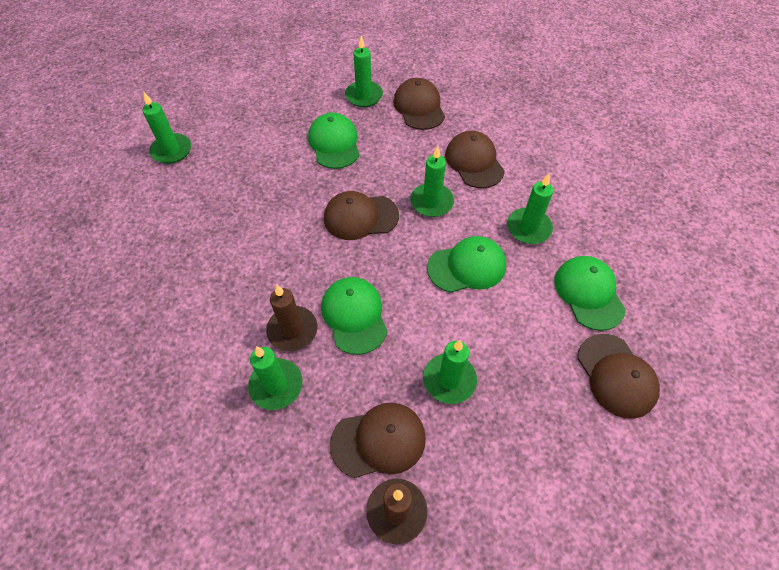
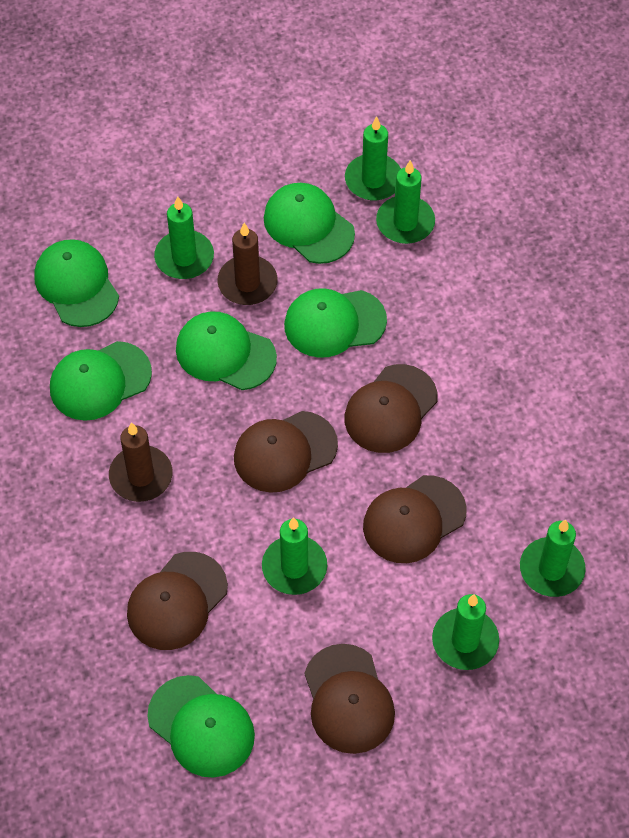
green cap: 4 -> 6

